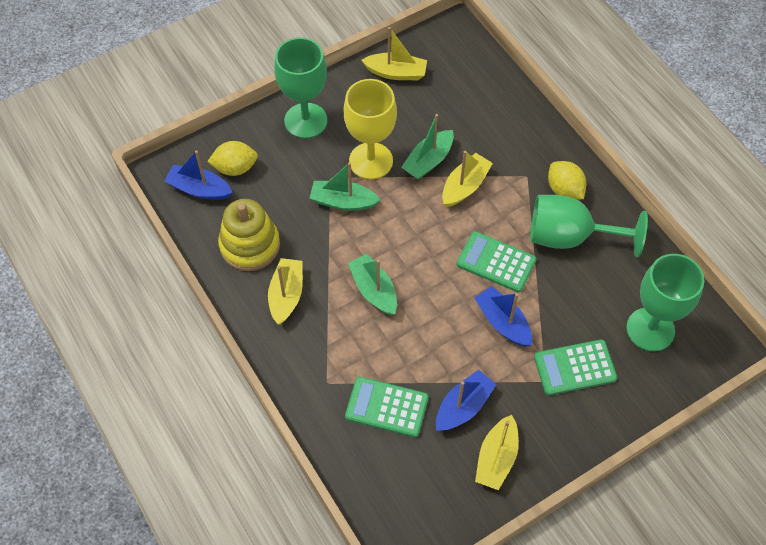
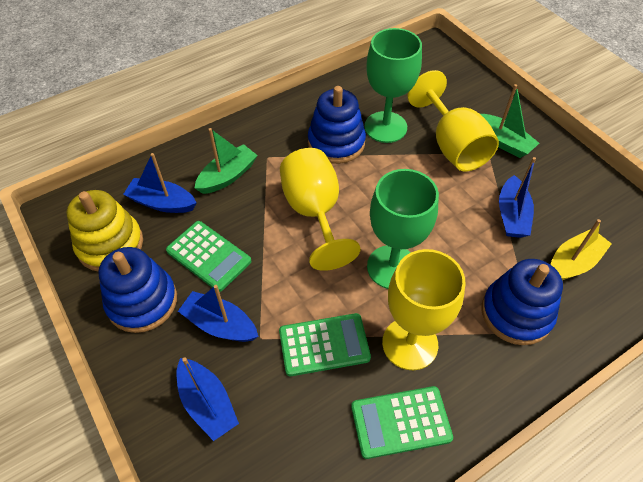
blue boat: 3 -> 4
blue stacking toy: 0 -> 3
green boat: 3 -> 2
green goblet: 3 -> 2
yellow boat: 4 -> 1
yellow goblet: 1 -> 3
yellow lemon: 2 -> 0

